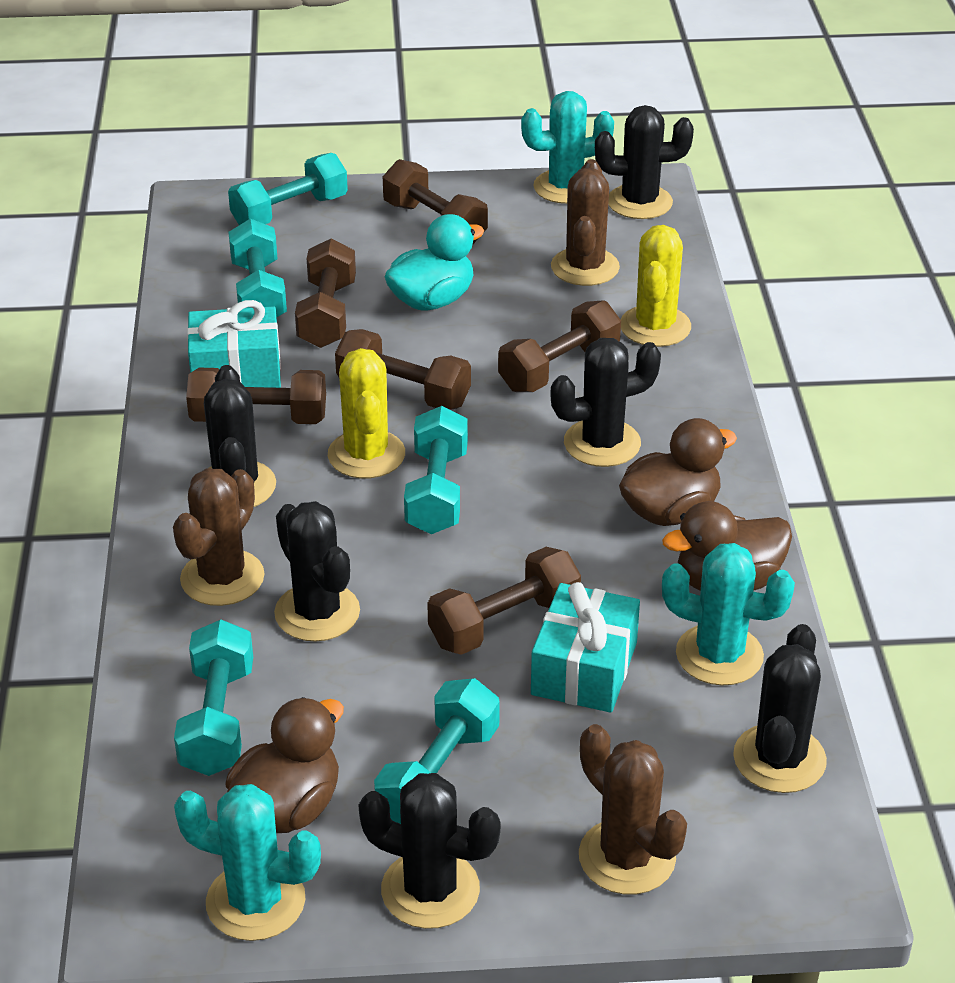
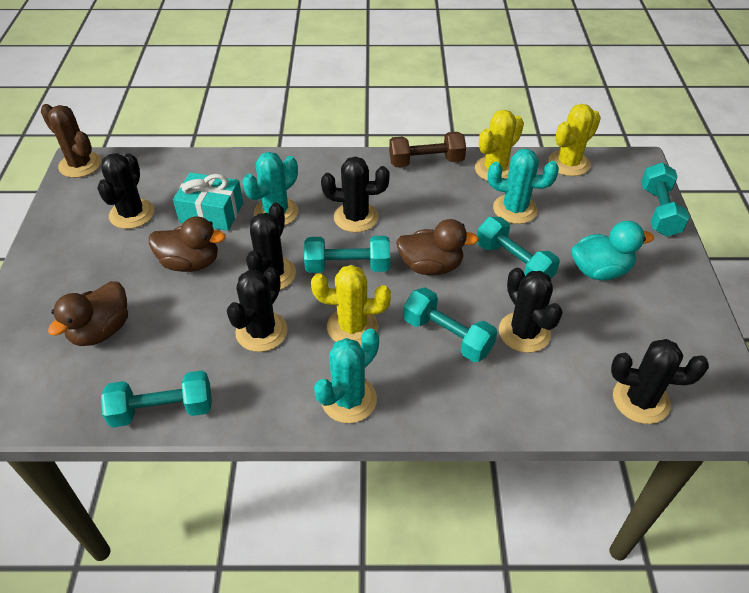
brown cactus: 3 -> 1
brown dumbbell: 6 -> 1
turquoise gift: 2 -> 1
yellow cactus: 2 -> 3

